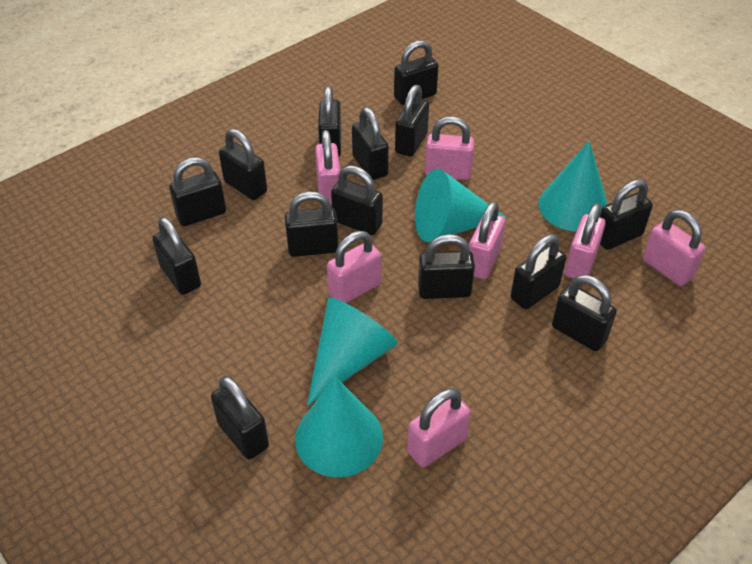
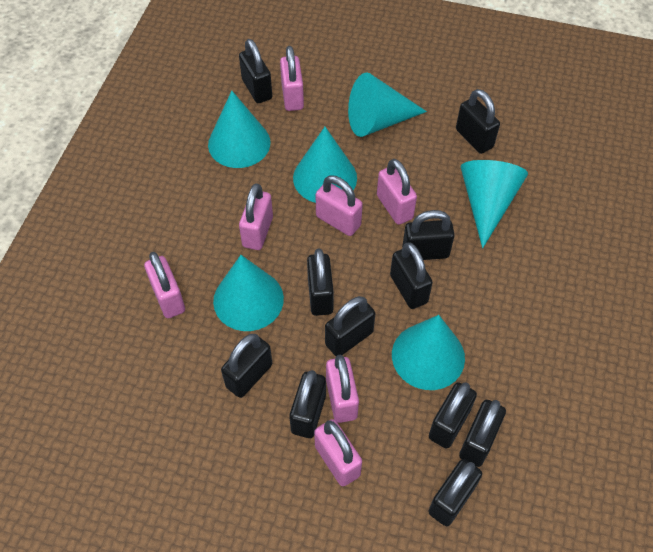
black padlock: 14 -> 11
turquoise cone: 4 -> 6

